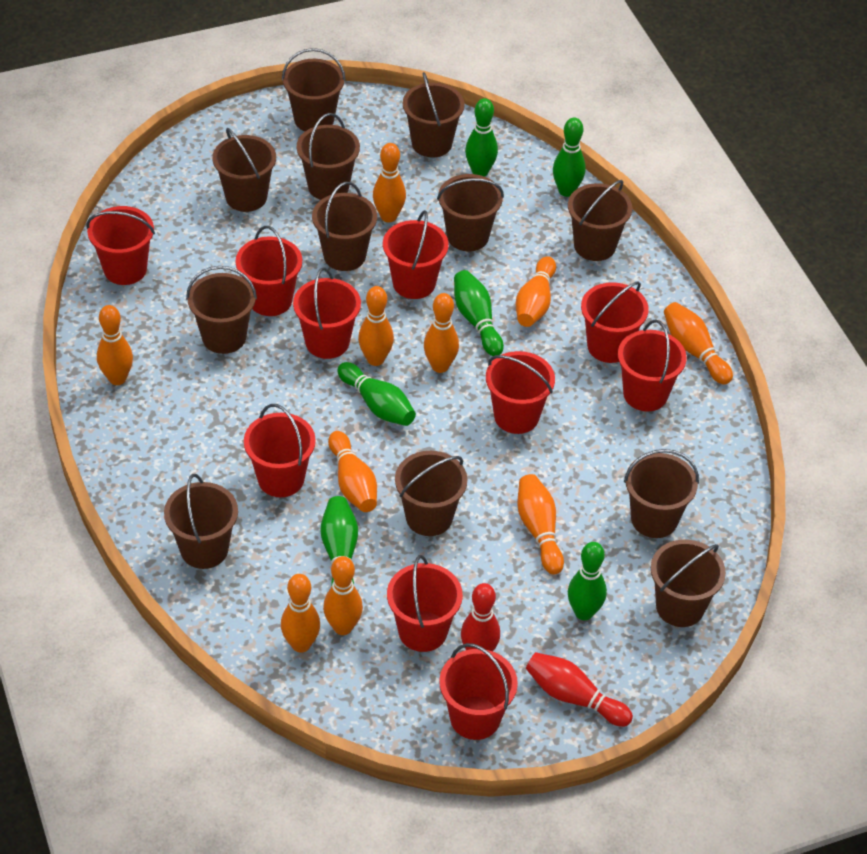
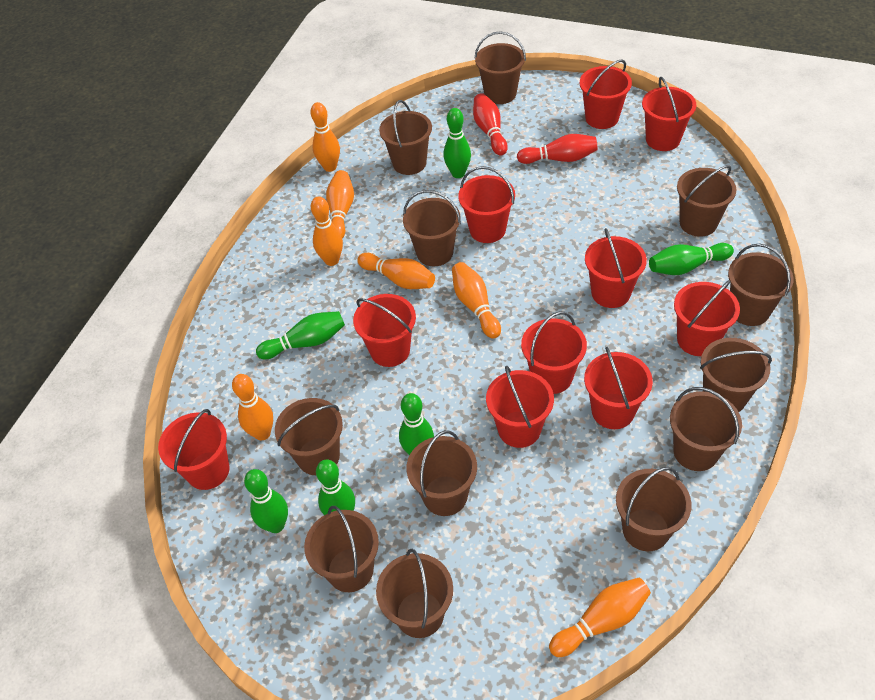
orange bowling pin: 10 -> 7

